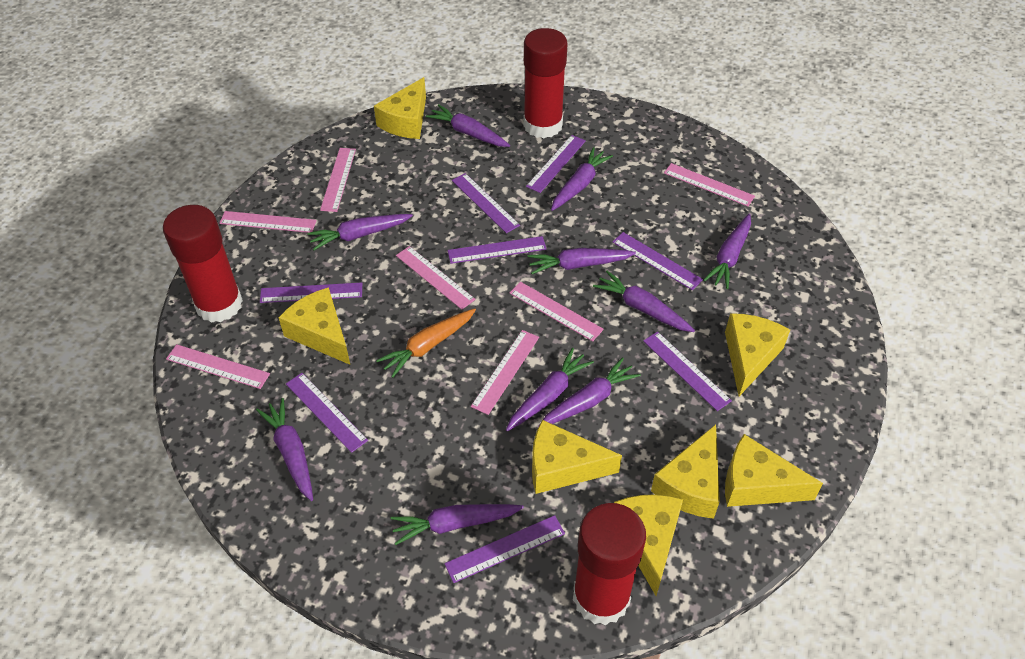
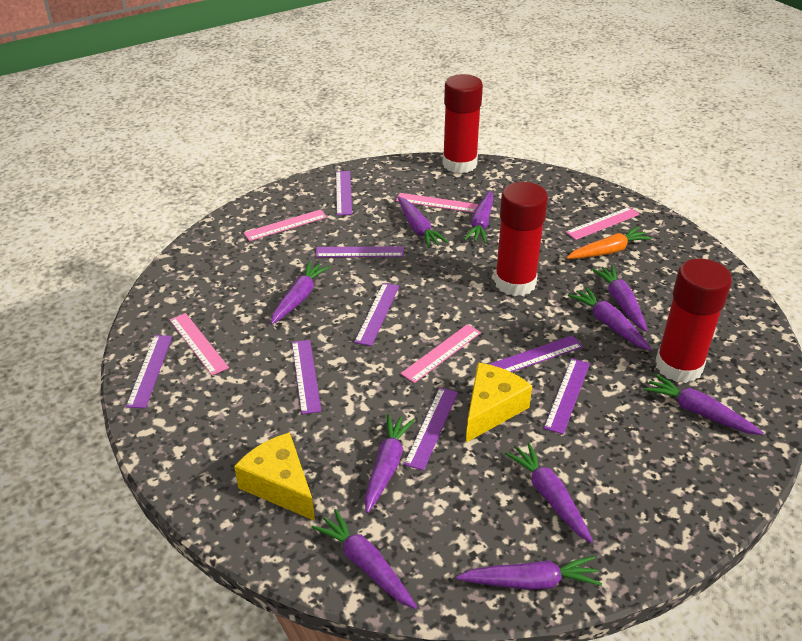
pink ruler: 7 -> 5
yellow cheese: 7 -> 2

